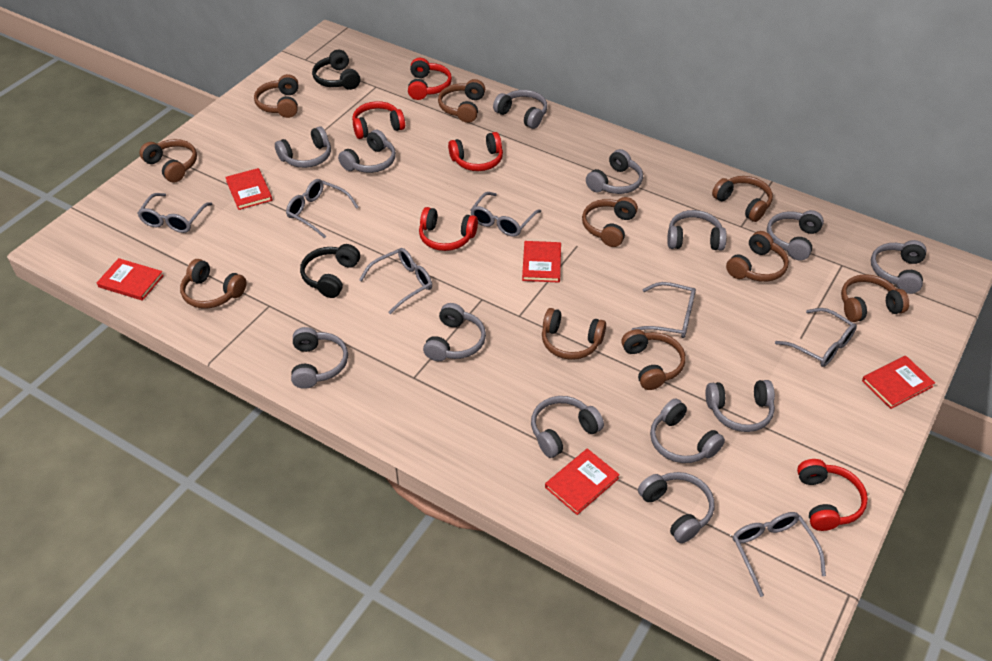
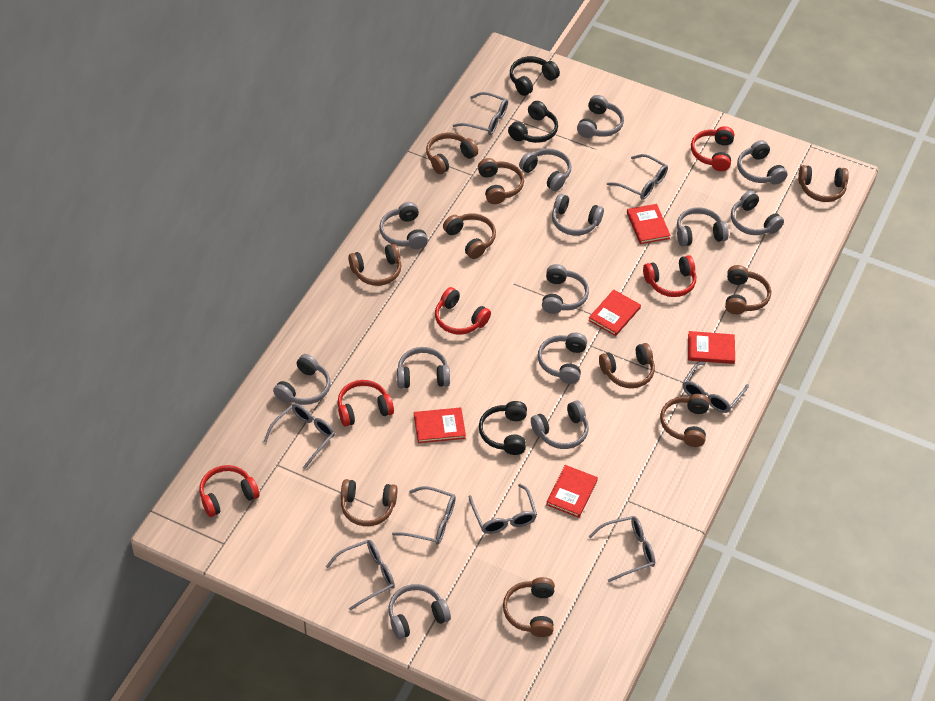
black headphones: 2 -> 3
grey glasses: 7 -> 8

